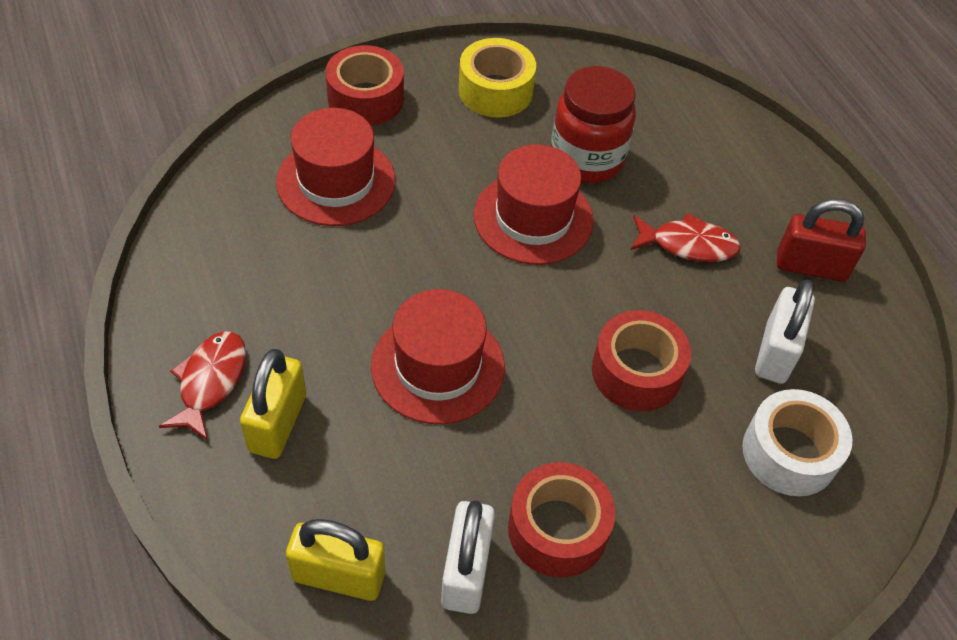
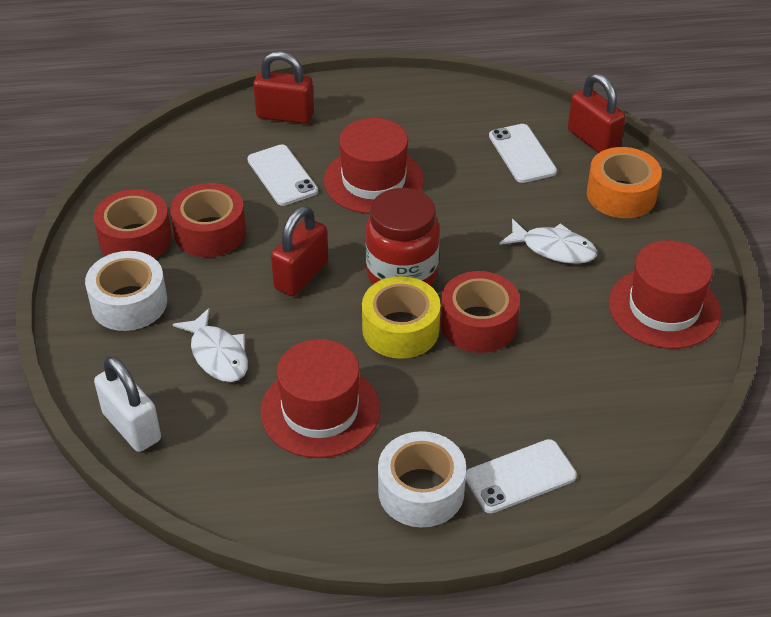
orange tape: 0 -> 1
red fish: 2 -> 0
red padlock: 1 -> 3
white fish: 0 -> 2
white padlock: 2 -> 1
white phone: 0 -> 3
white tape: 1 -> 2
yellow padlock: 2 -> 0

